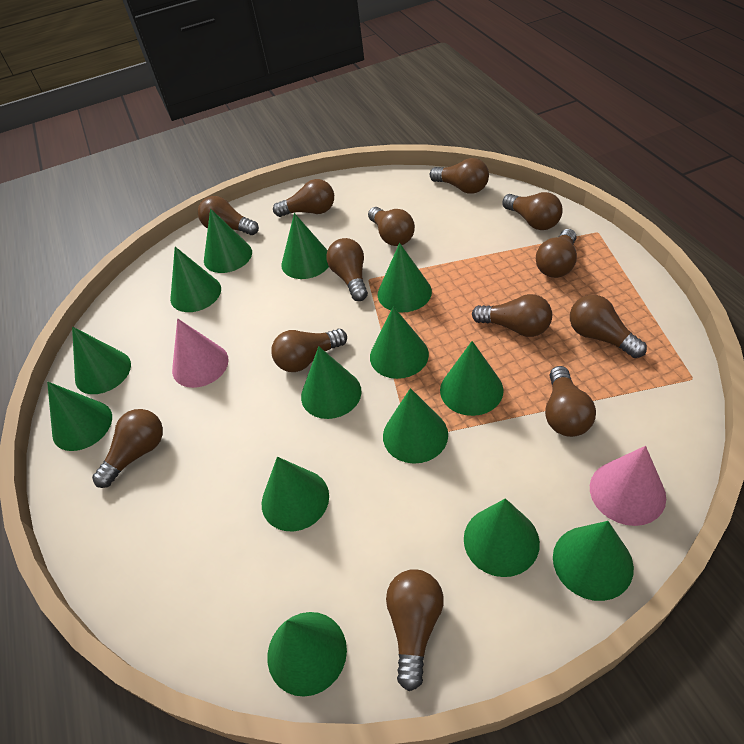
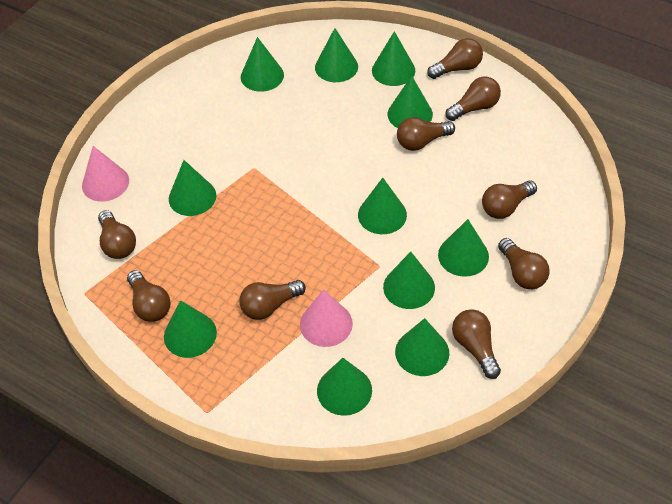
brown light bulb: 13 -> 9
green cone: 14 -> 11

